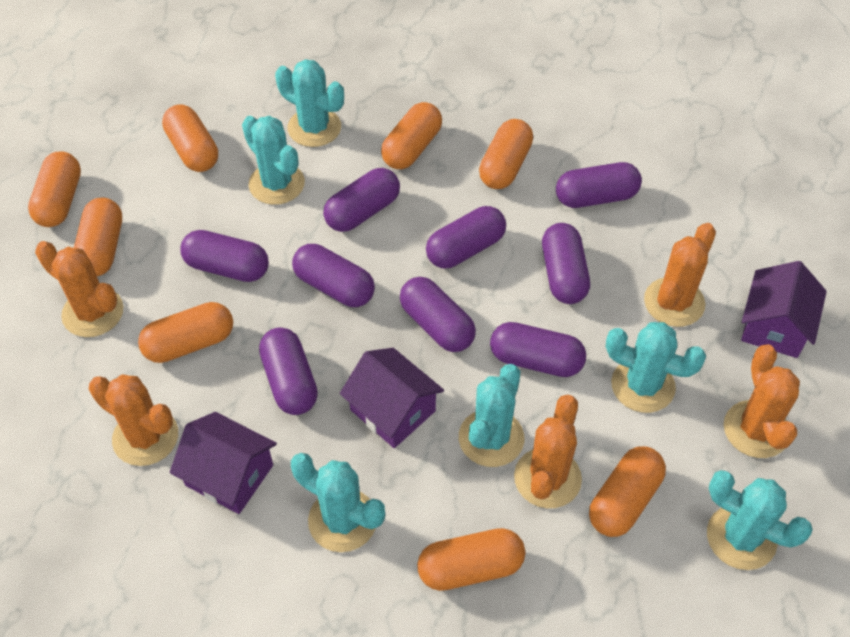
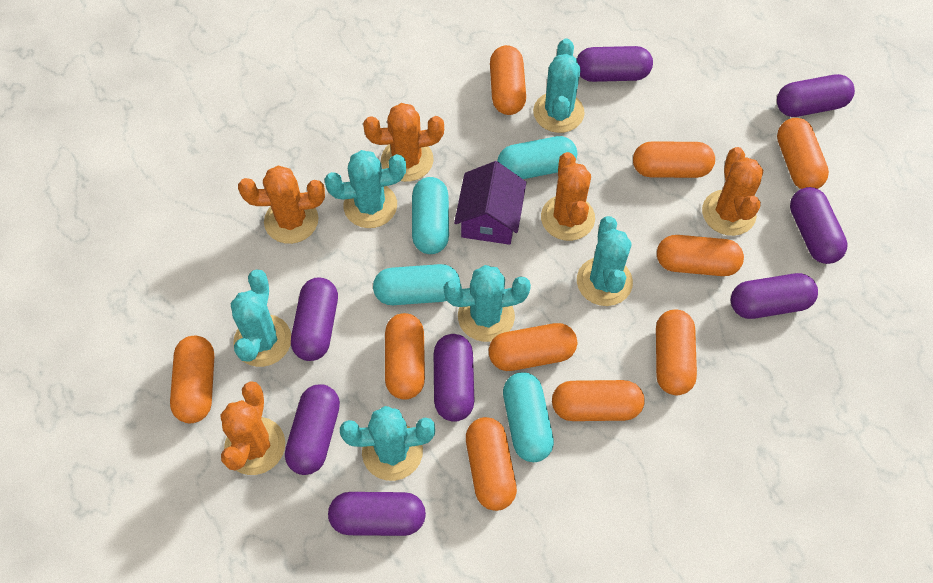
orange capsule: 8 -> 10
purple capsule: 9 -> 8
purple house: 3 -> 1
turquoise capsule: 0 -> 4

